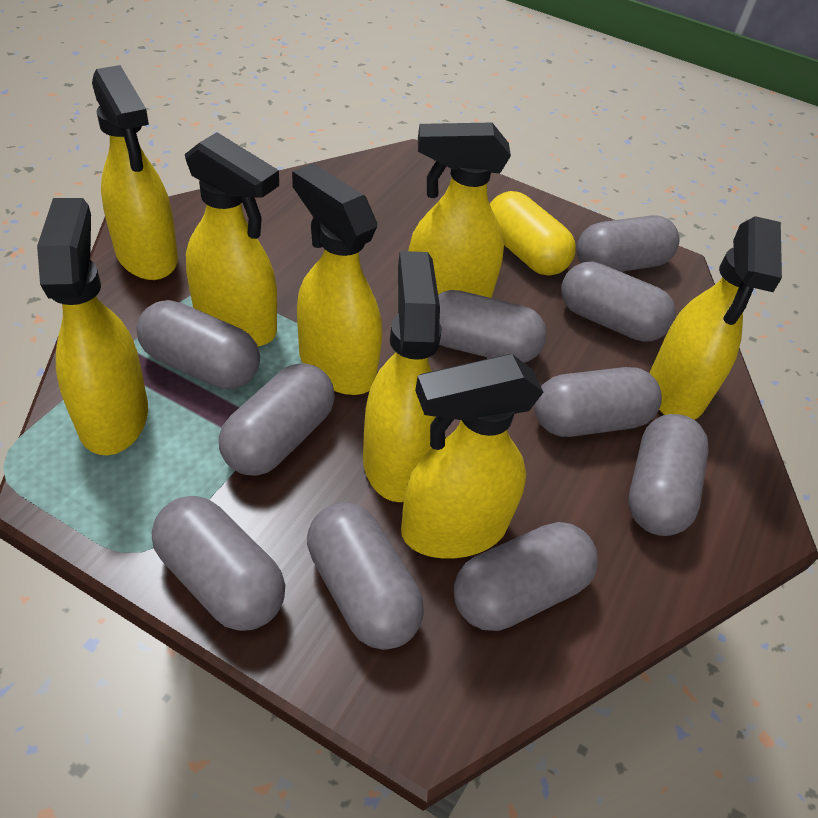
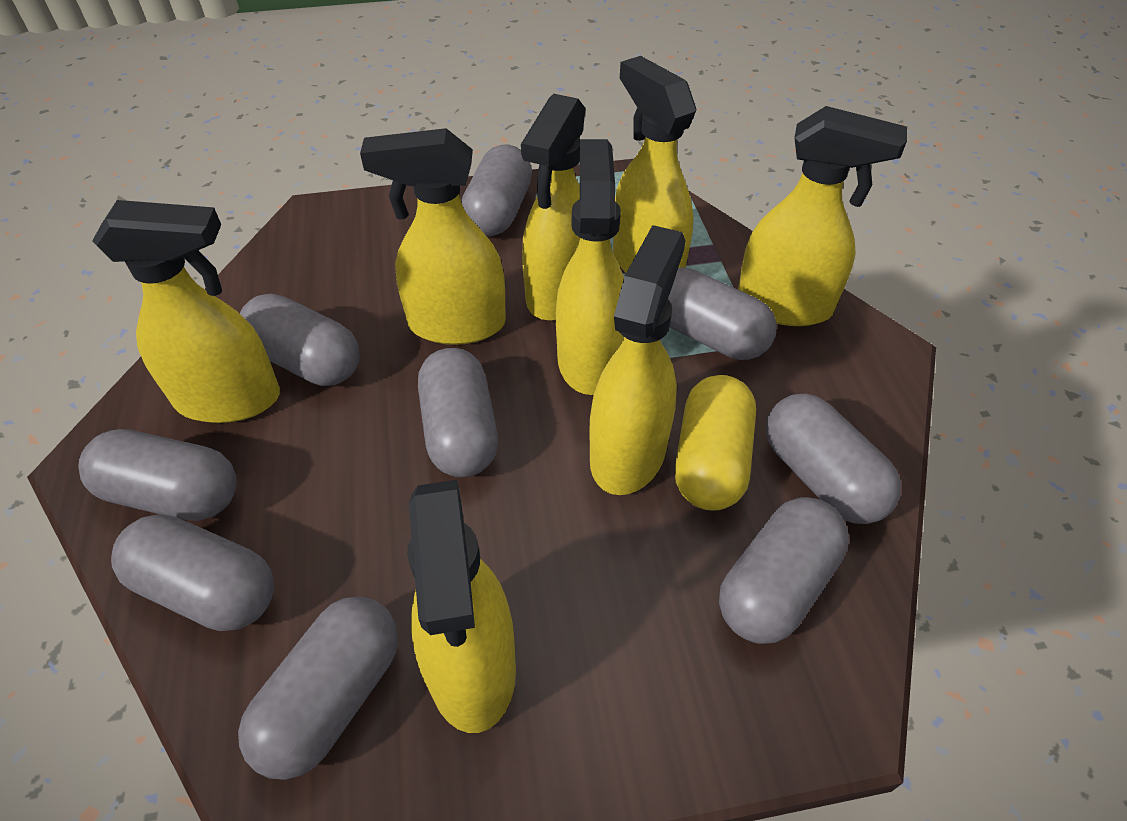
grey capsule: 10 -> 9

